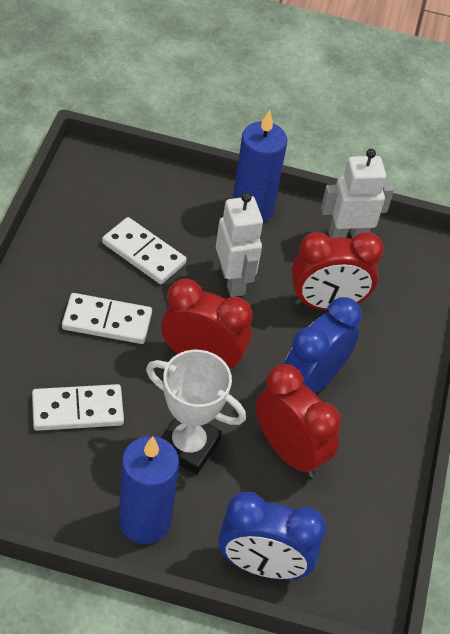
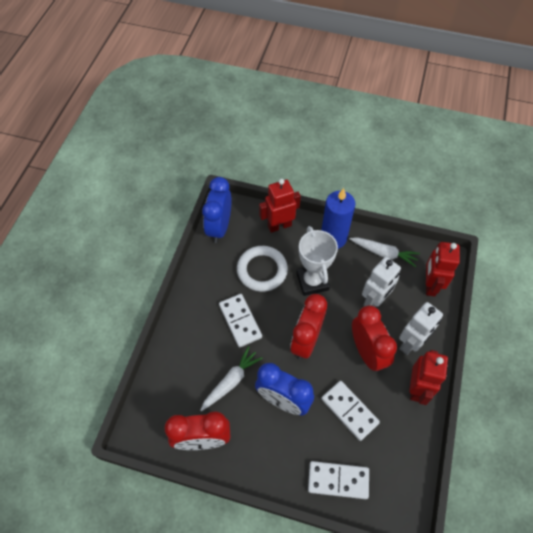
blue candle: 2 -> 1
red robot: 0 -> 3
white carrot: 0 -> 2
white ring: 0 -> 1

